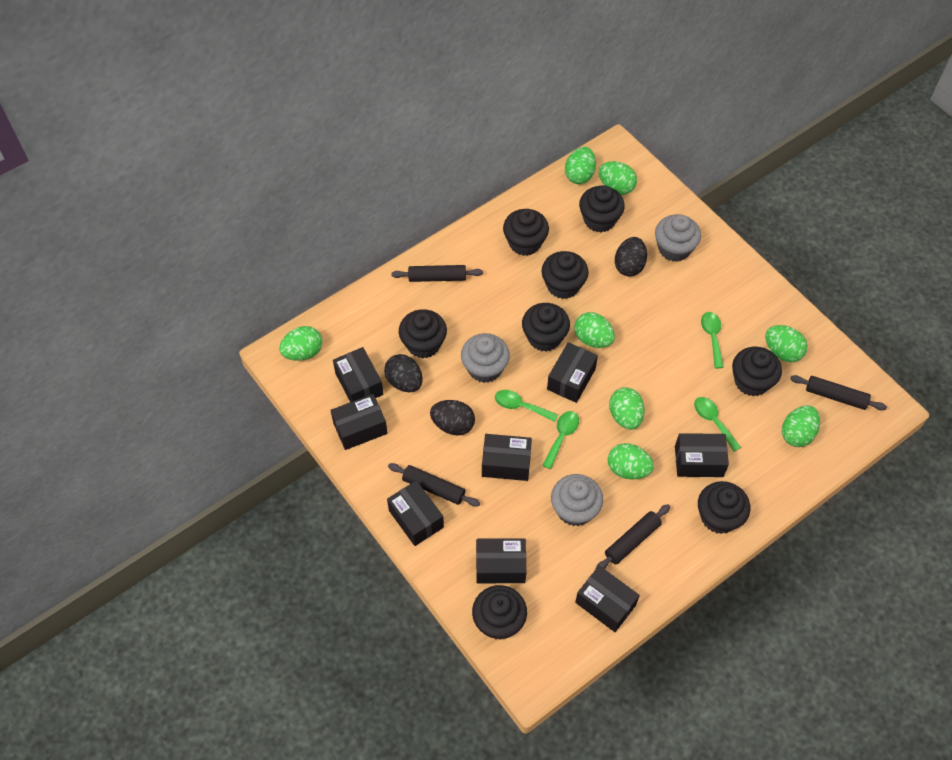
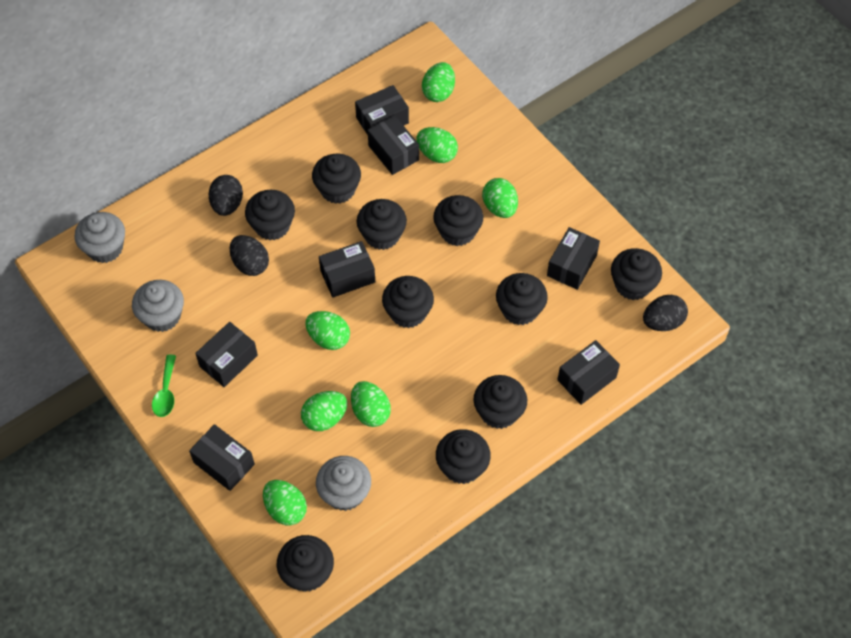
black box: 8 -> 7
black cupcake: 8 -> 10
black rolling pin: 4 -> 0
green egg: 8 -> 7
green spoon: 4 -> 1

